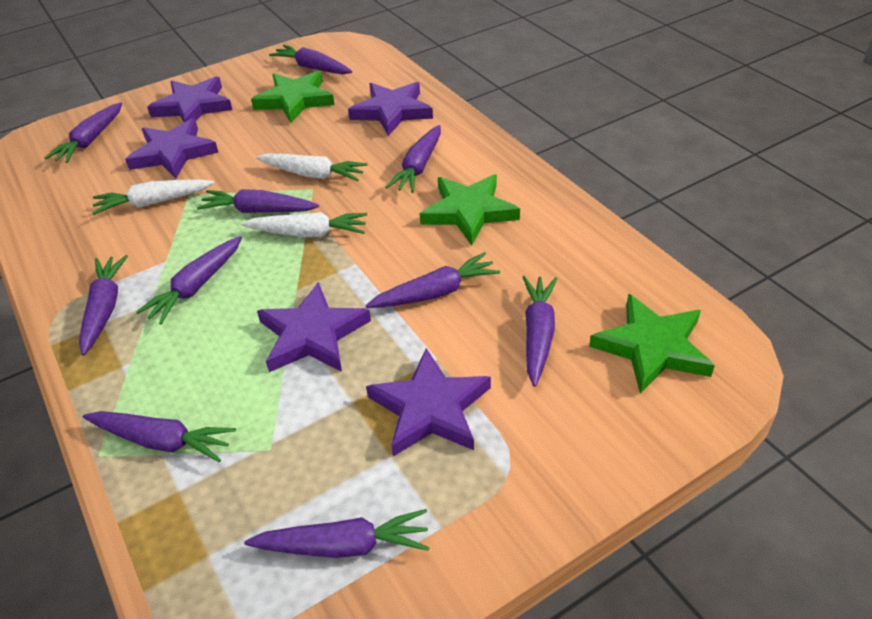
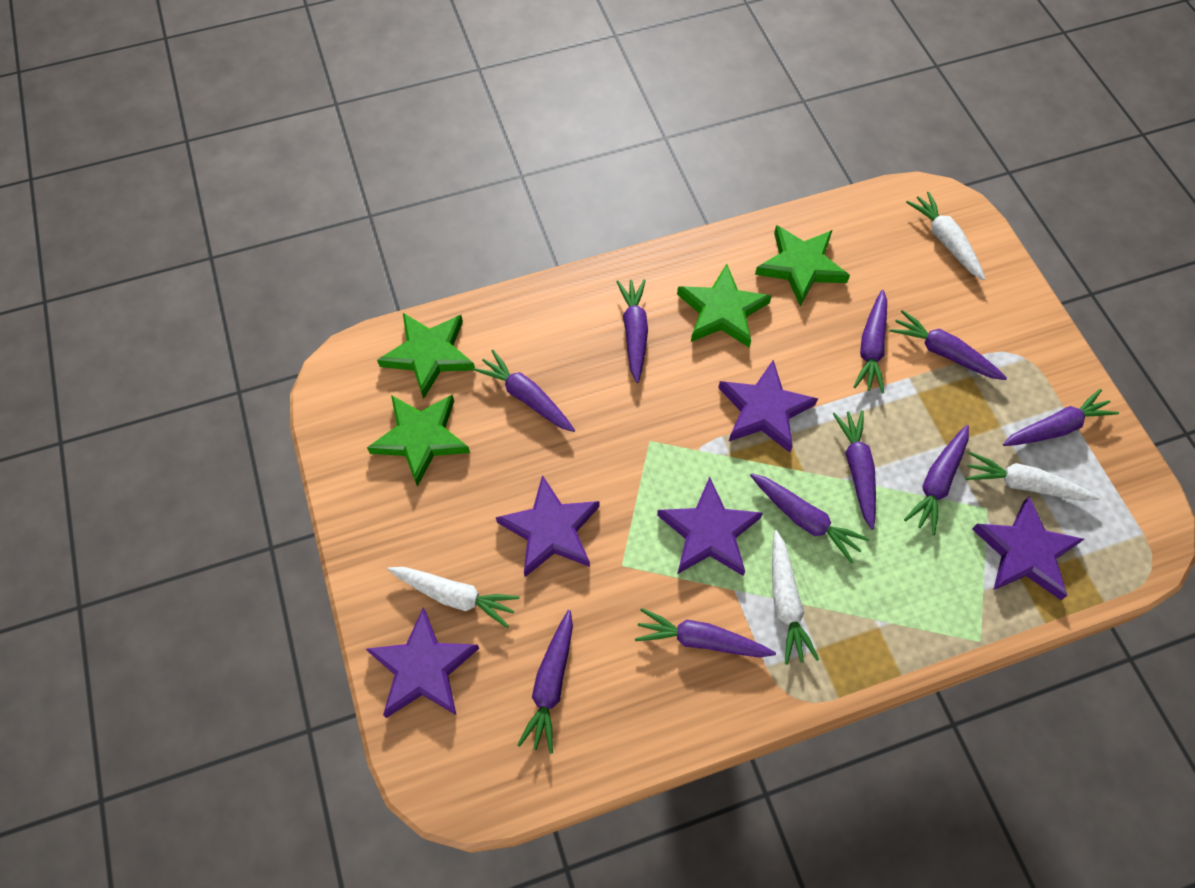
green star: 3 -> 4
white carrot: 3 -> 4

